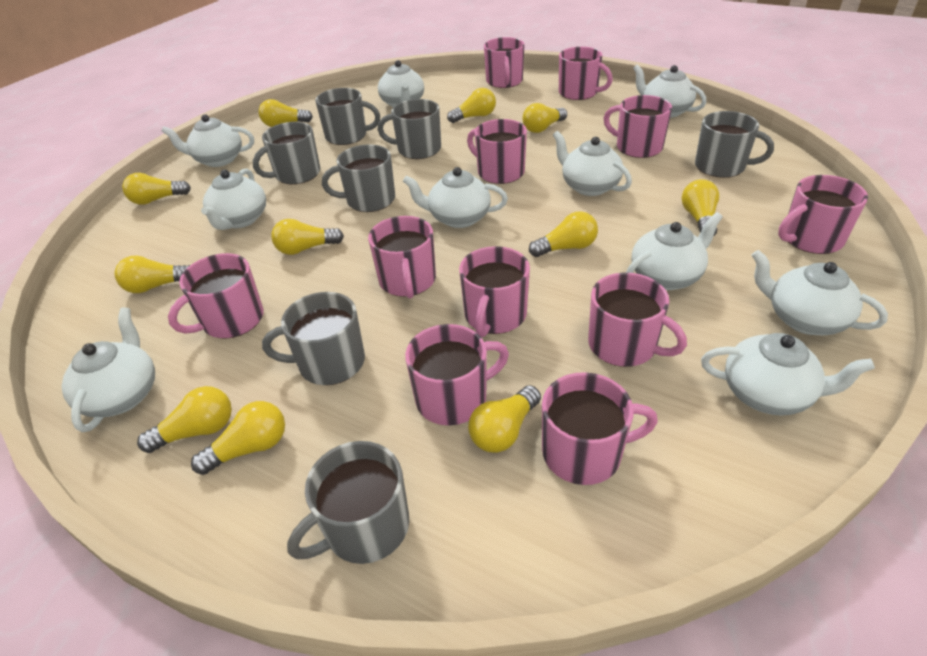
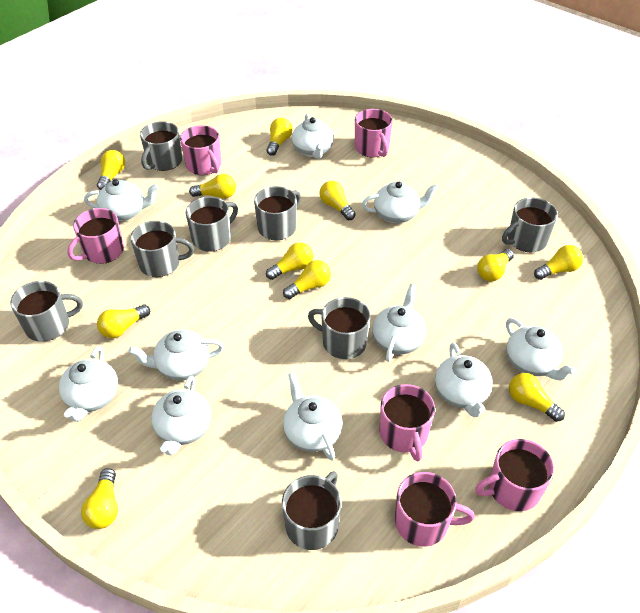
grey mug: 7 -> 8
pink mug: 11 -> 6

